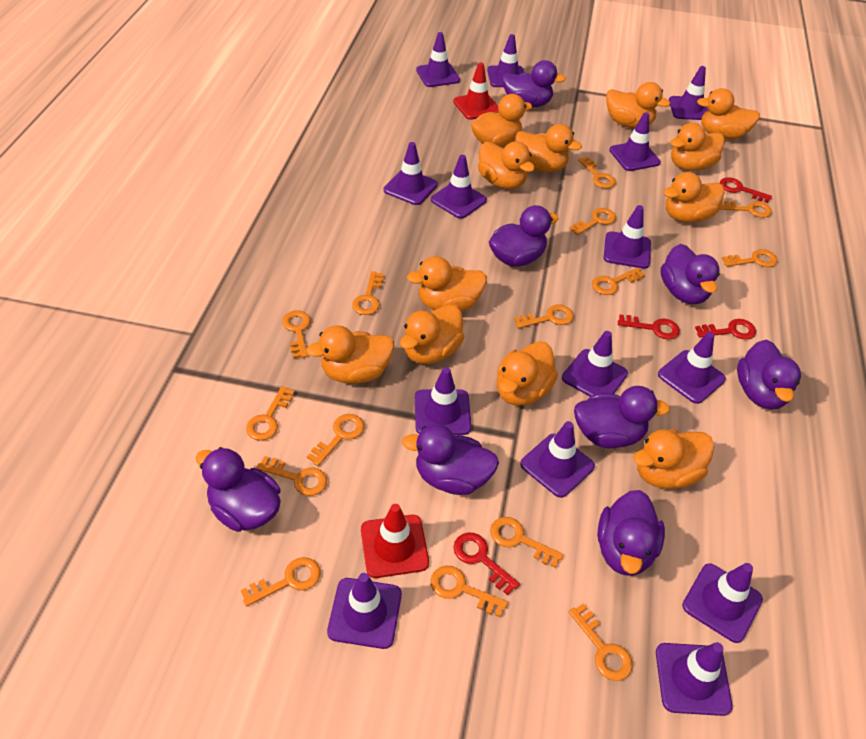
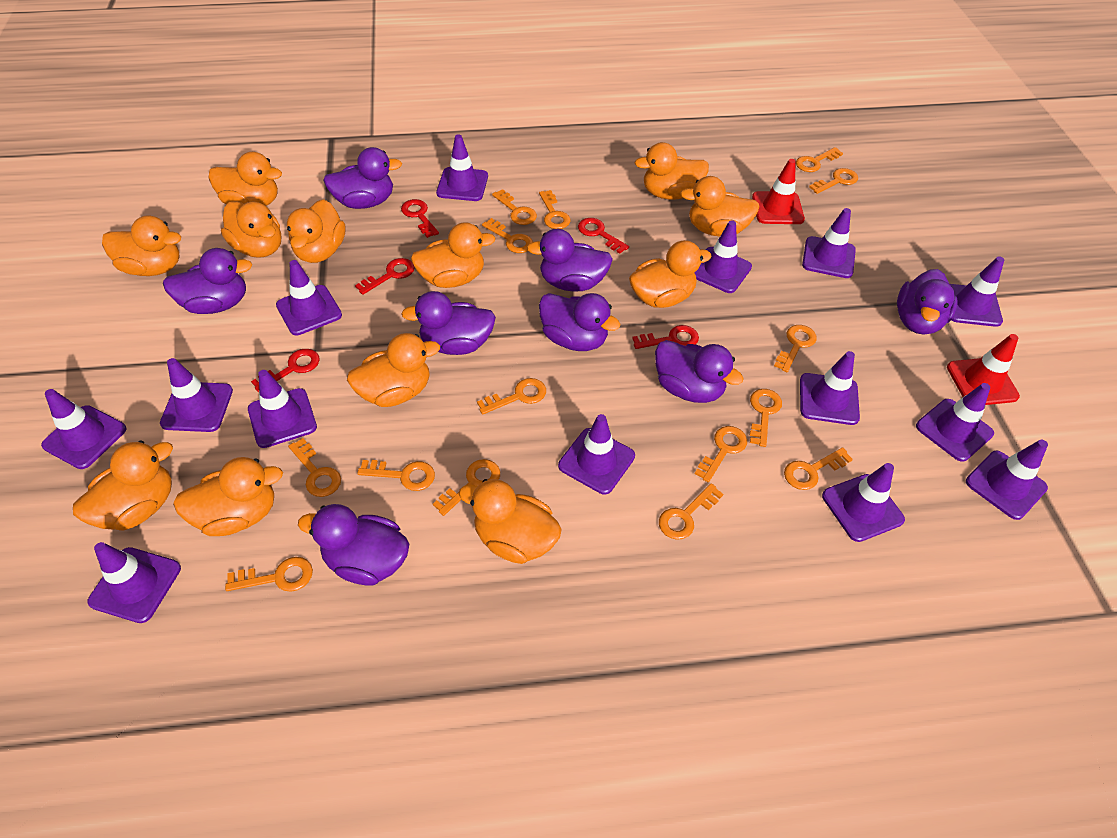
red key: 4 -> 5

